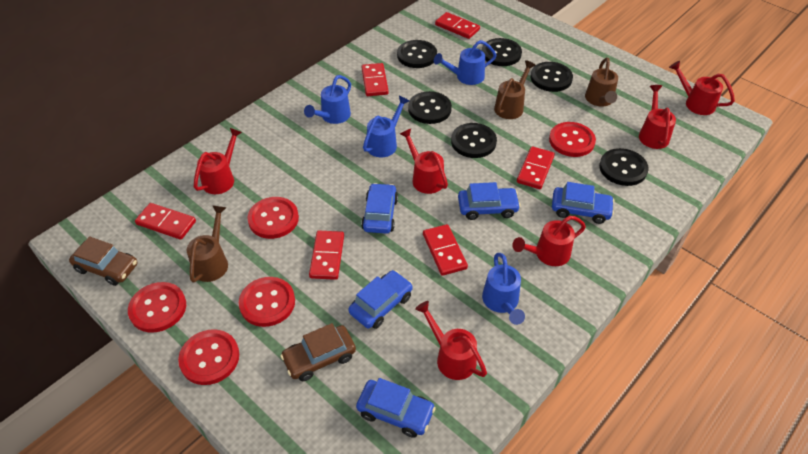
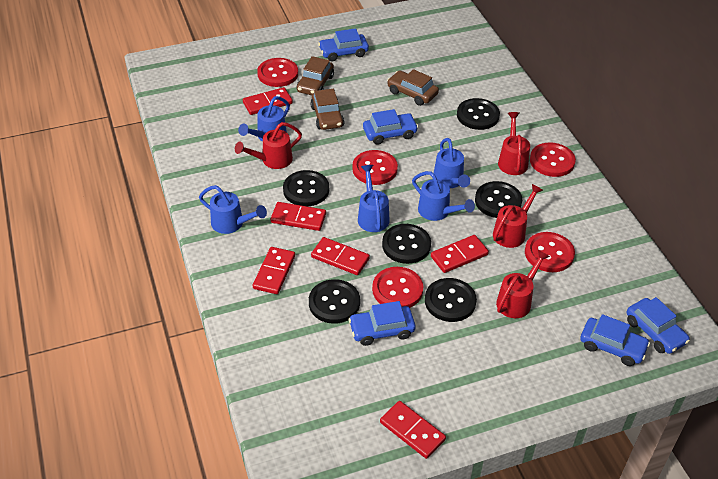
blue watering can: 4 -> 5
brown car: 2 -> 3
brown watering can: 3 -> 0
red watering can: 6 -> 4

